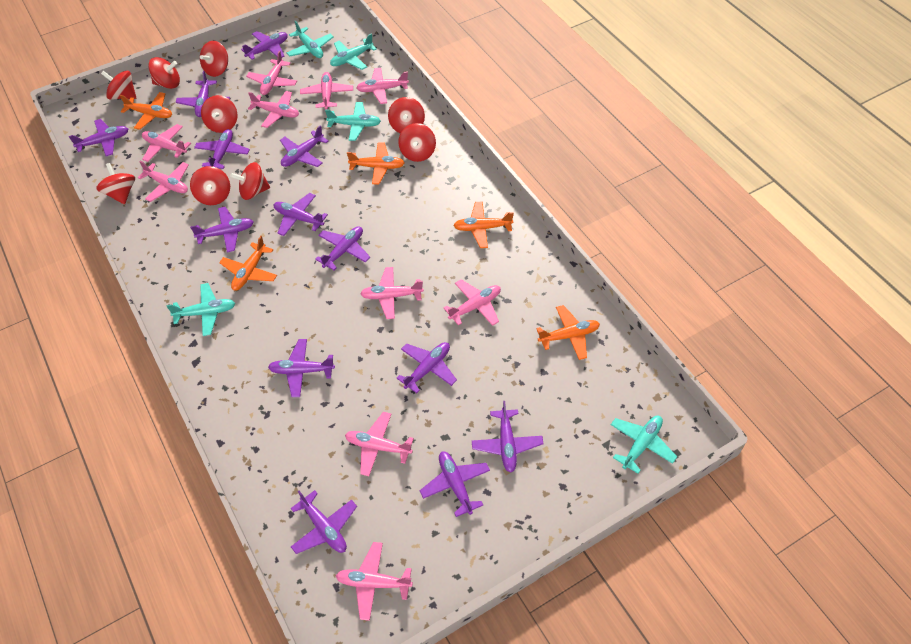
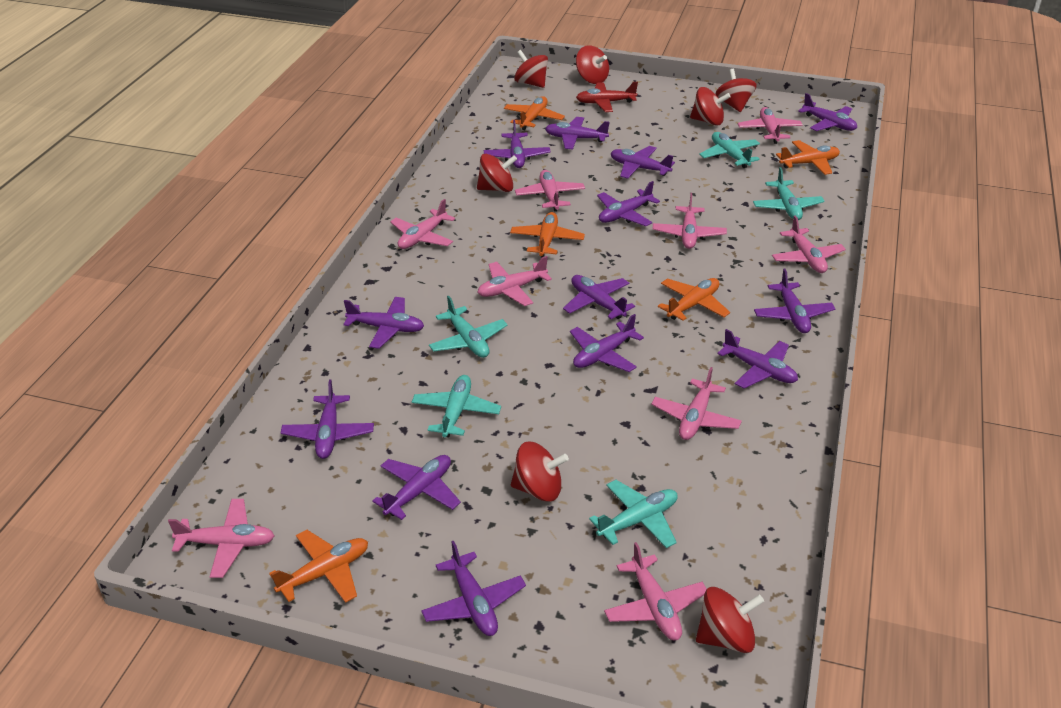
pink plane: 10 -> 9
red plane: 0 -> 1
red spinning top: 9 -> 7

